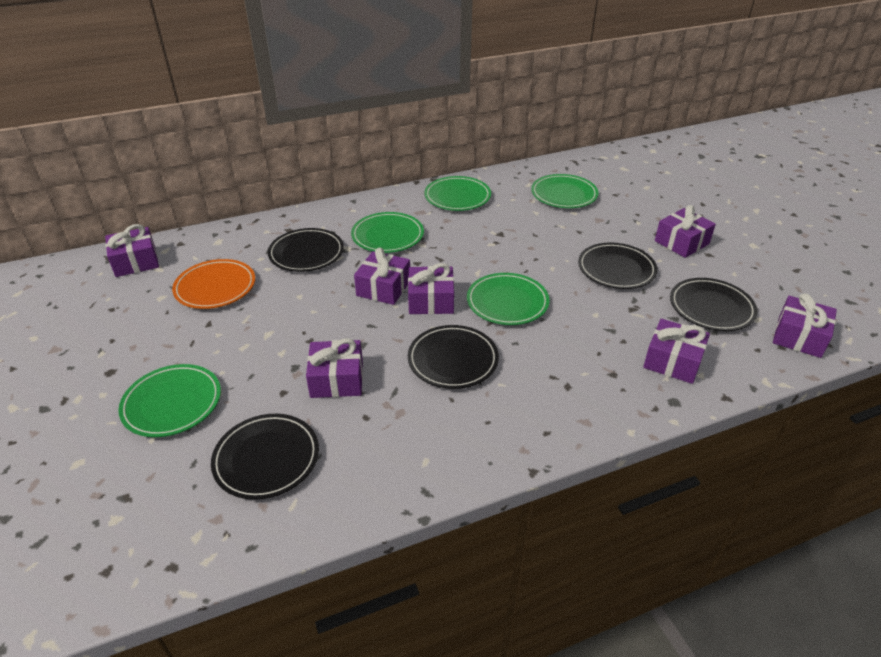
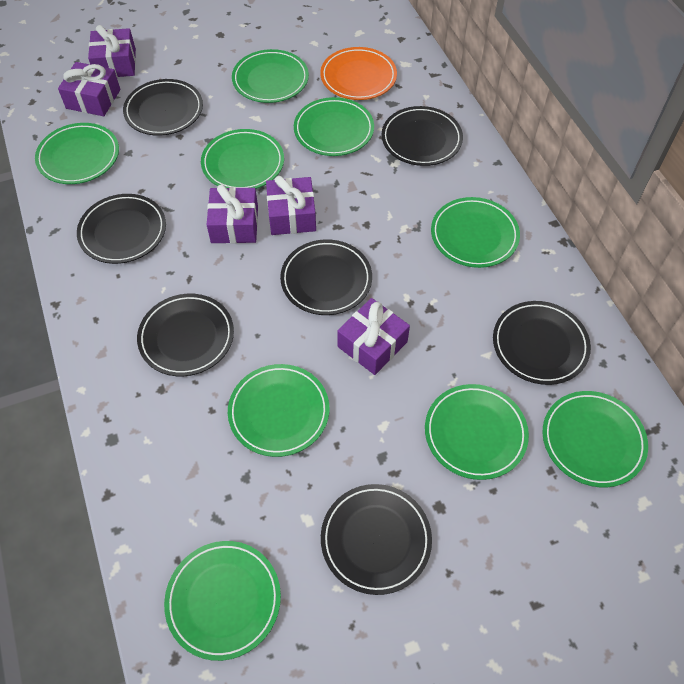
black plate: 5 -> 7
green plate: 5 -> 9
purple gift: 7 -> 5

